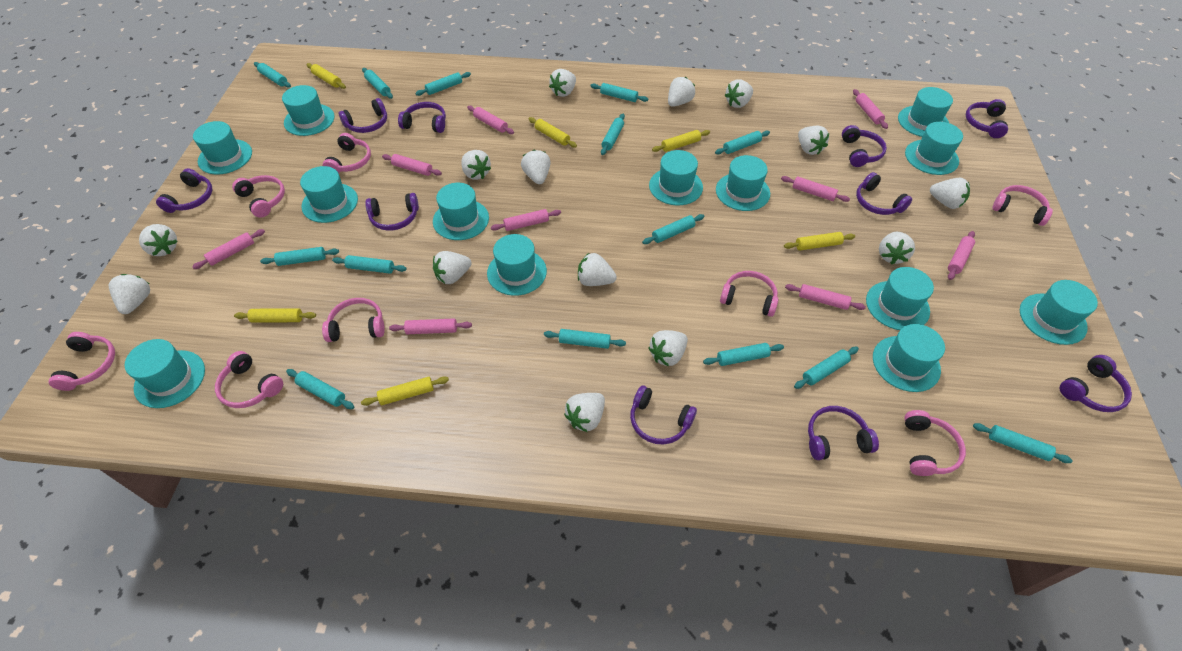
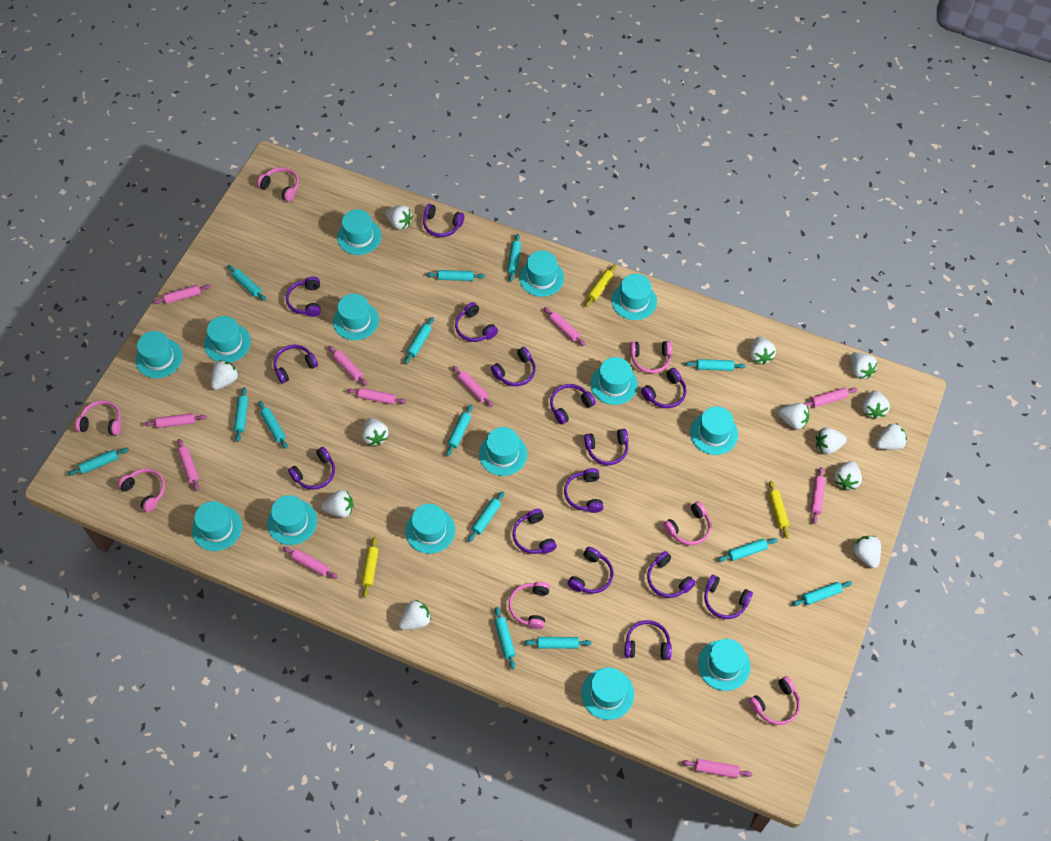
pink headphones: 8 -> 7
pink rolling pin: 9 -> 11
purple headphones: 10 -> 15
turquoise hat: 13 -> 14
white strawberry: 14 -> 13
yellow rolling pin: 6 -> 3

